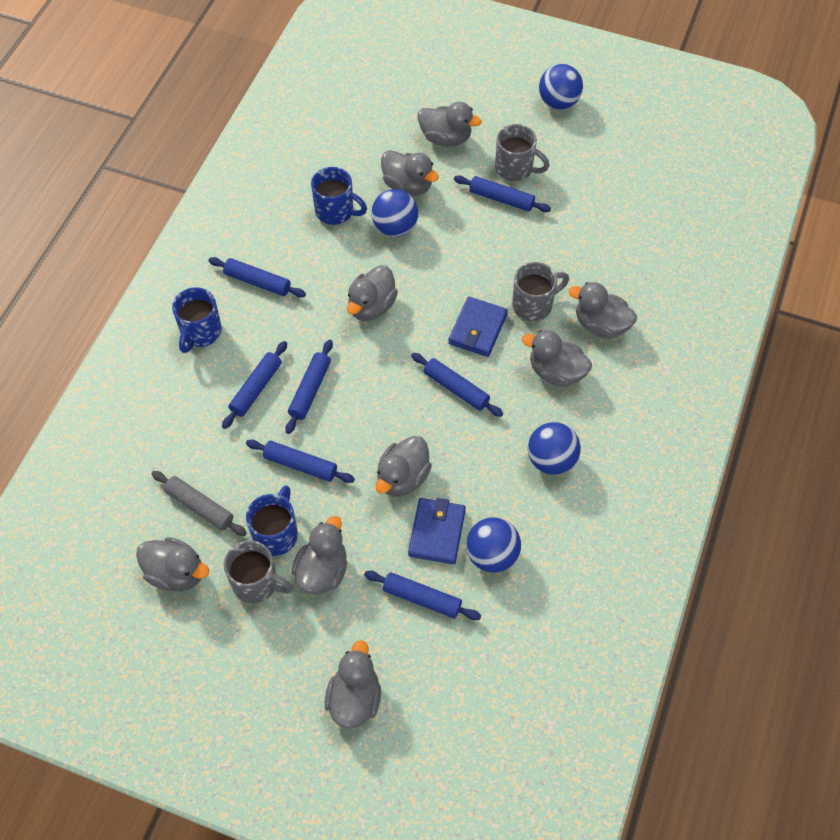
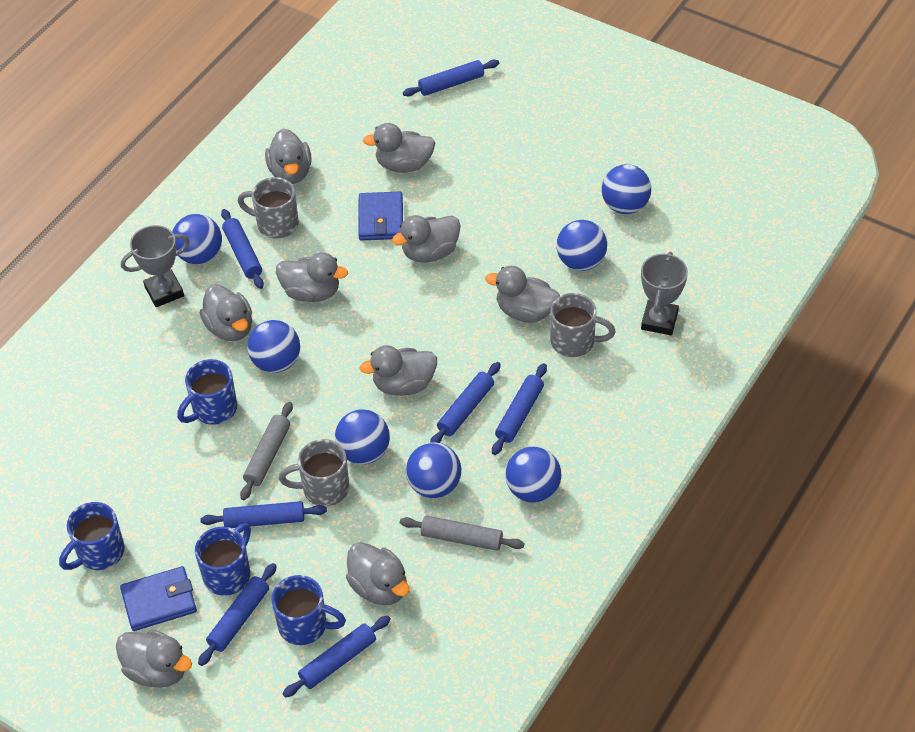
blue ball: 4 -> 7
blue mug: 3 -> 4
grey rolling pin: 1 -> 2
grey trophy: 0 -> 2

